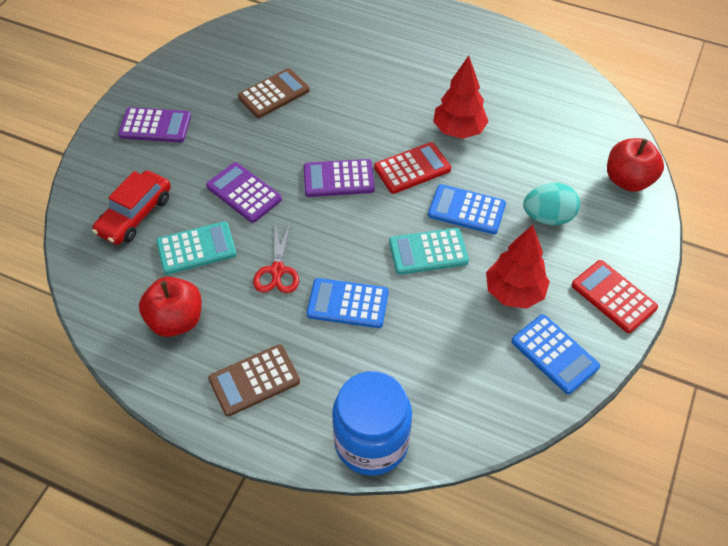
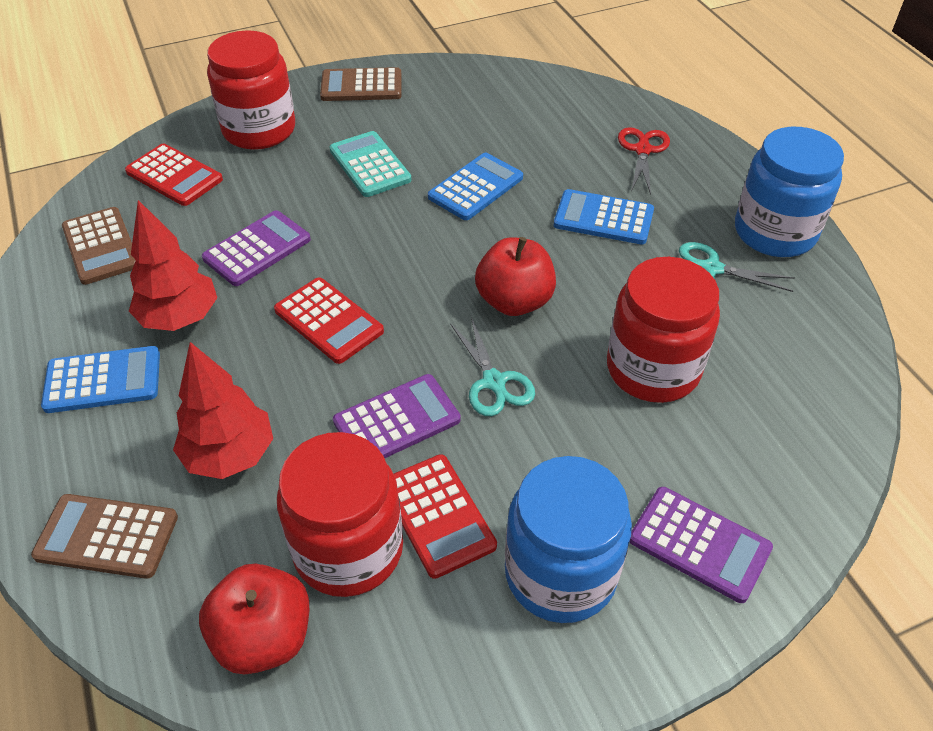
blue jar: 1 -> 2
brown calculator: 2 -> 3
red calculator: 2 -> 3
red car: 1 -> 0
red jar: 0 -> 3
turquoise calculator: 2 -> 1
turquoise egg: 1 -> 0
turquoise scissors: 0 -> 2

